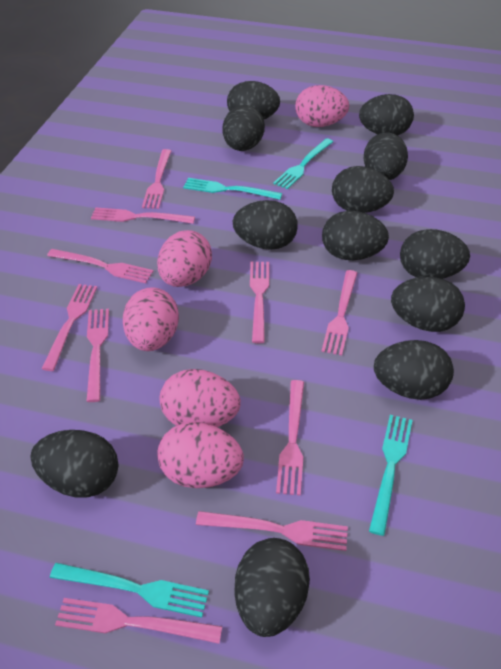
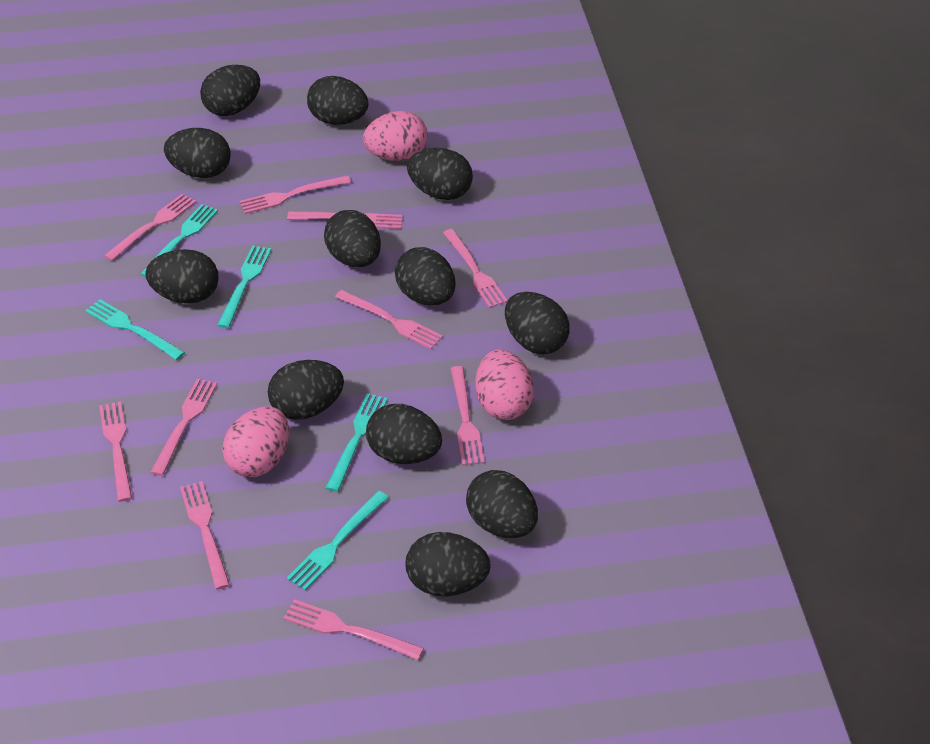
pink egg: 5 -> 3
turquoise fork: 4 -> 5

